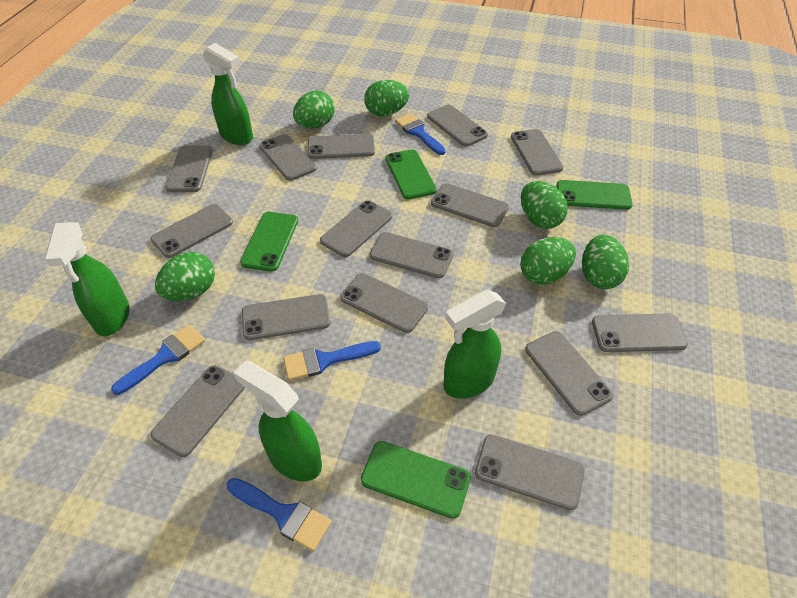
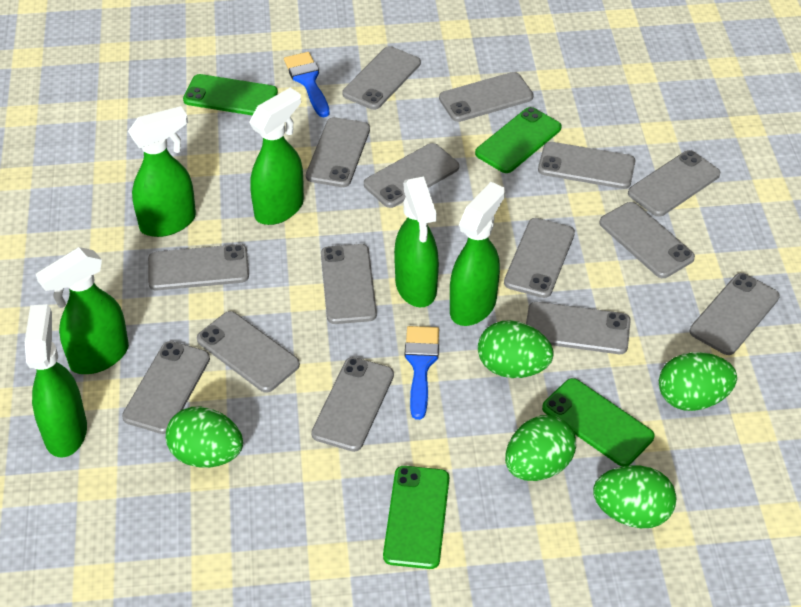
blue brush: 4 -> 2
green egg: 6 -> 5
green spray bottle: 4 -> 6

